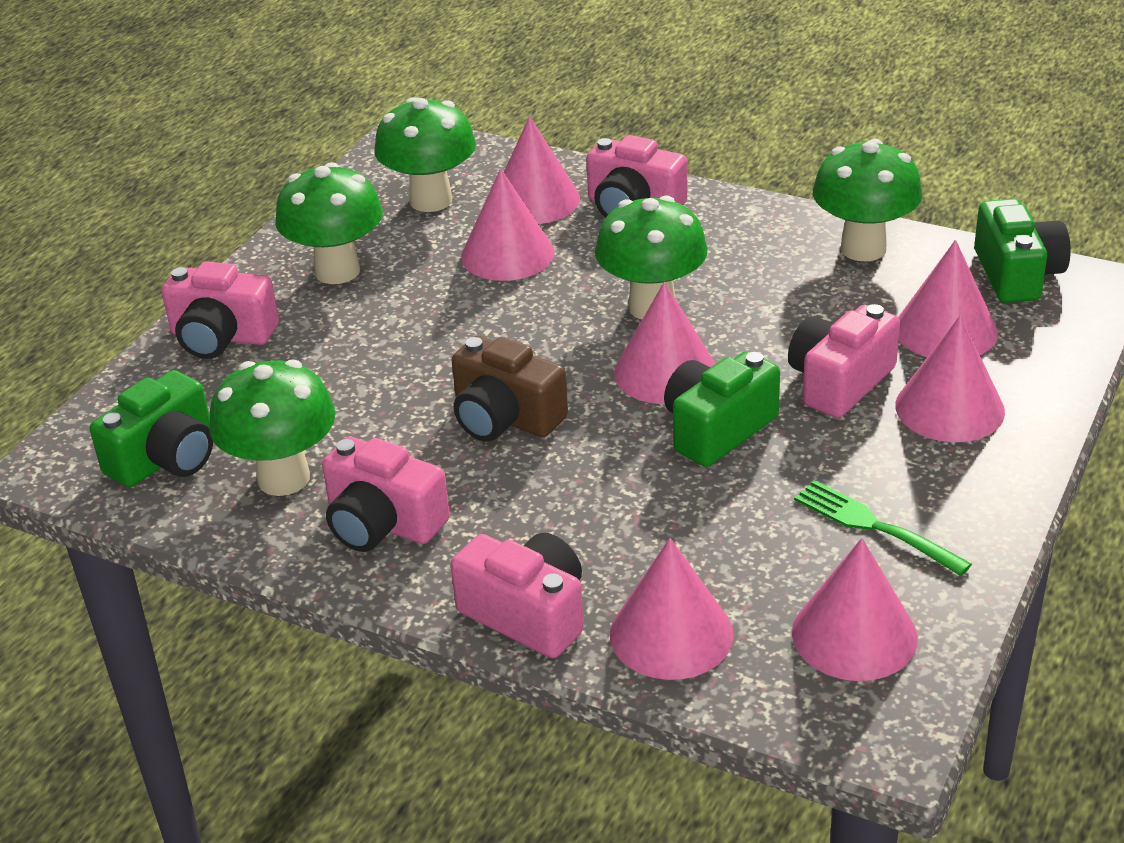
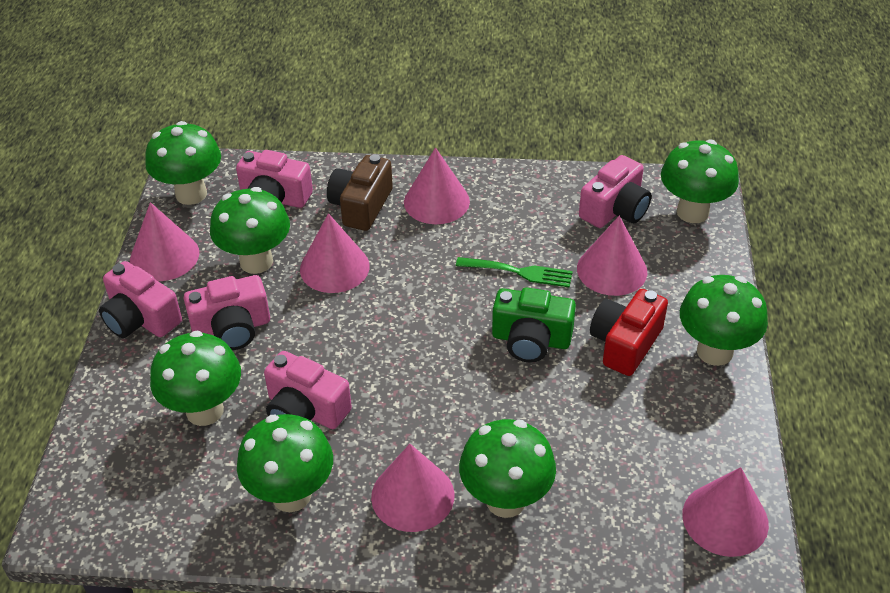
green camera: 3 -> 1
green mushroom: 5 -> 7
pink cone: 7 -> 6
red camera: 0 -> 1

